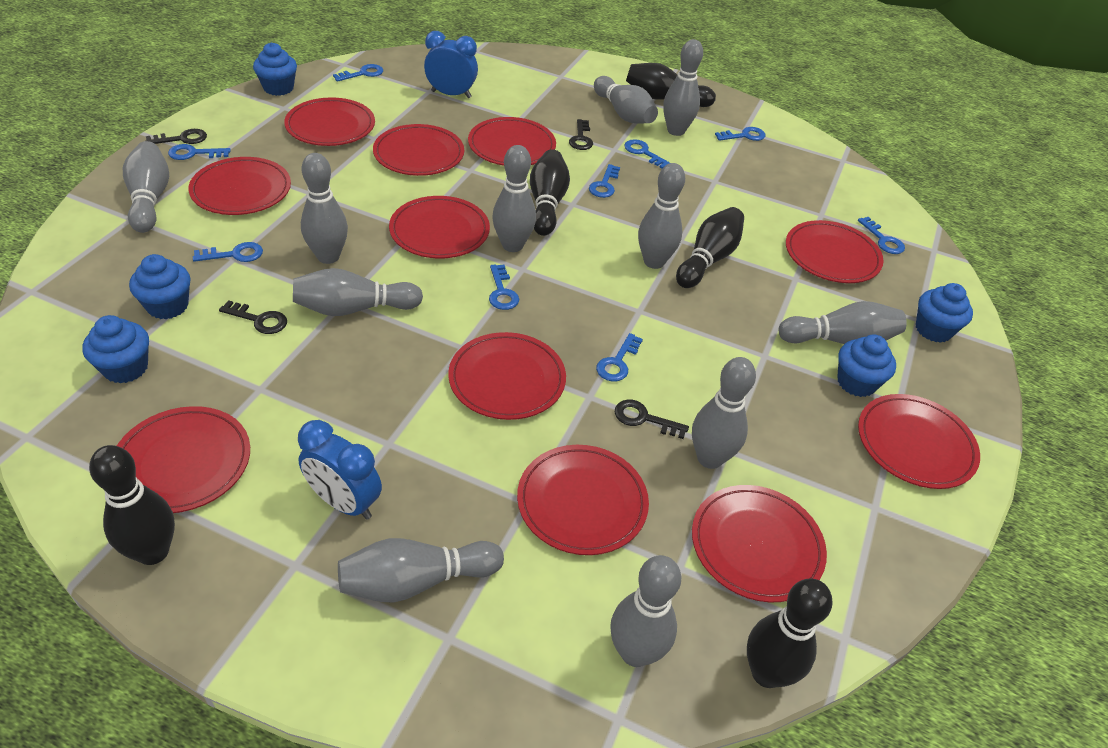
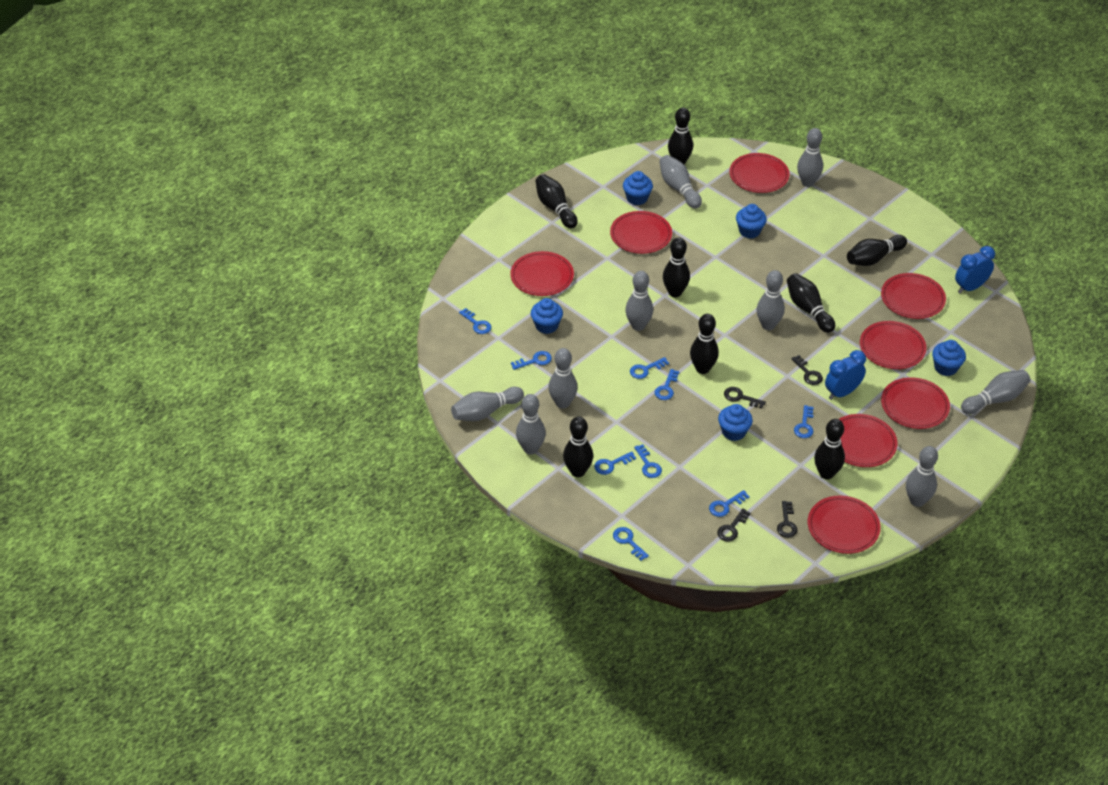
black bowling pin: 5 -> 8
grey bowling pin: 11 -> 9
red plate: 11 -> 8

